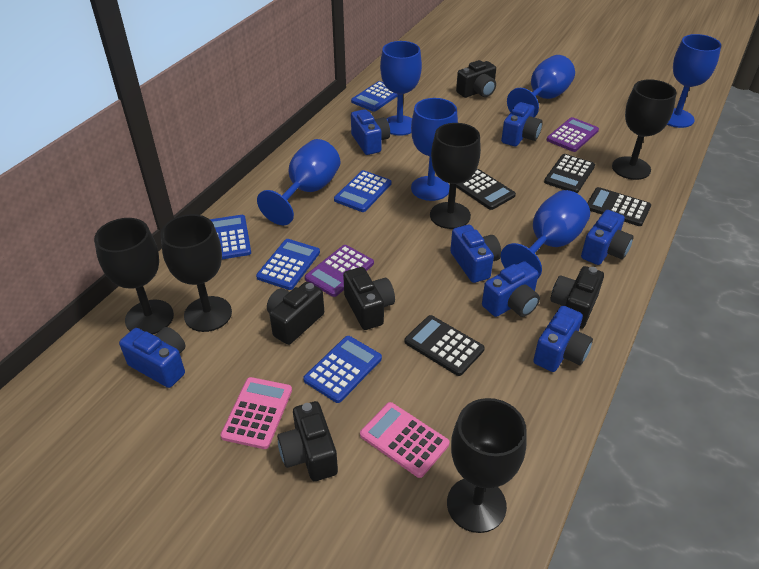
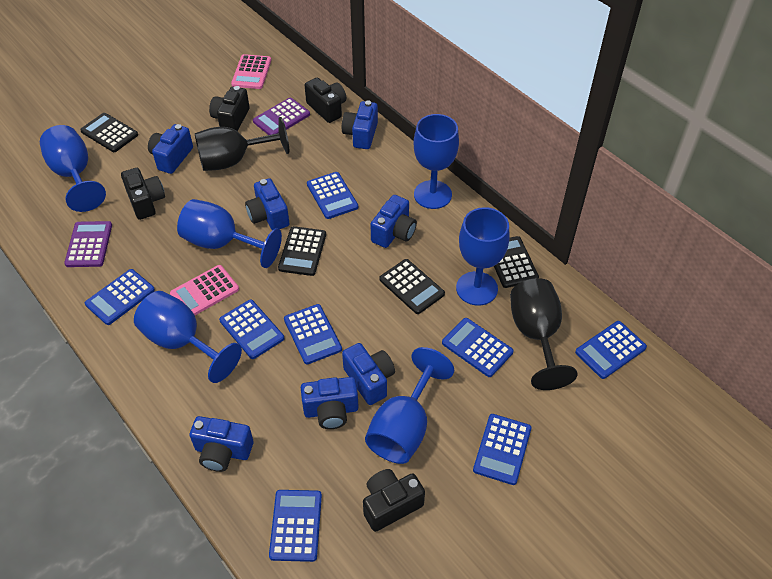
black camera: 5 -> 4
black goblet: 5 -> 2
blue calculator: 5 -> 8

